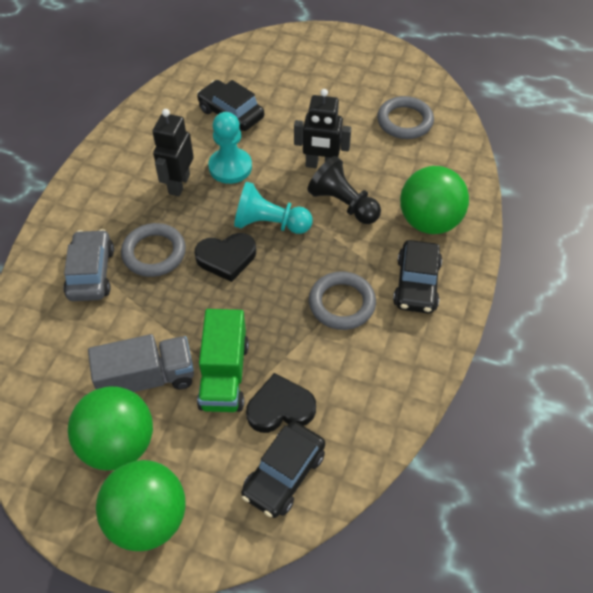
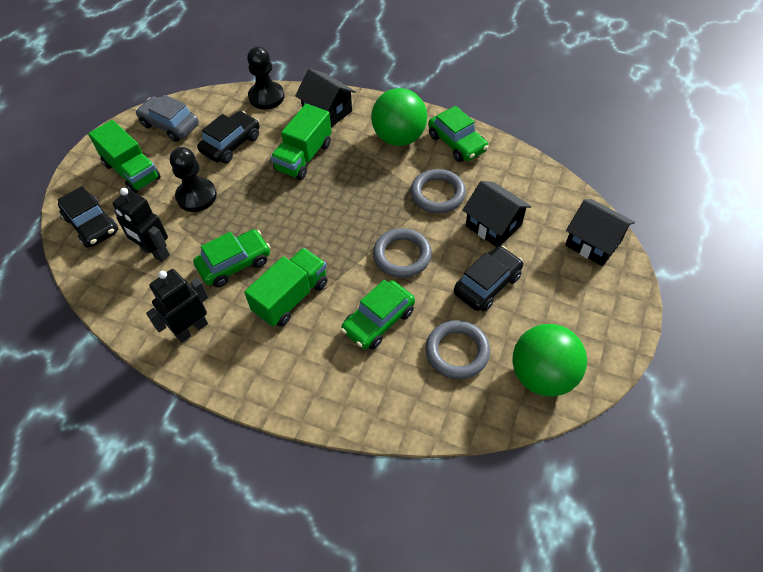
black heart: 2 -> 0
black house: 0 -> 3
black pawn: 1 -> 2
green ball: 3 -> 2
green car: 0 -> 3
green truck: 1 -> 3
grey truck: 1 -> 0
turquoise pawn: 2 -> 0

